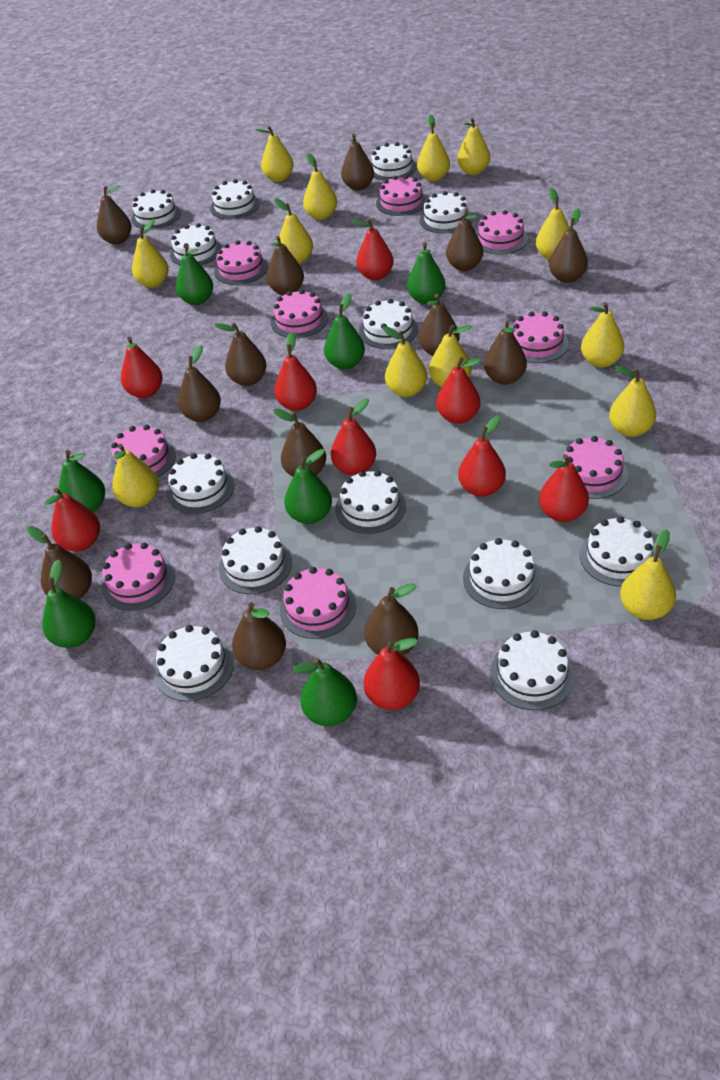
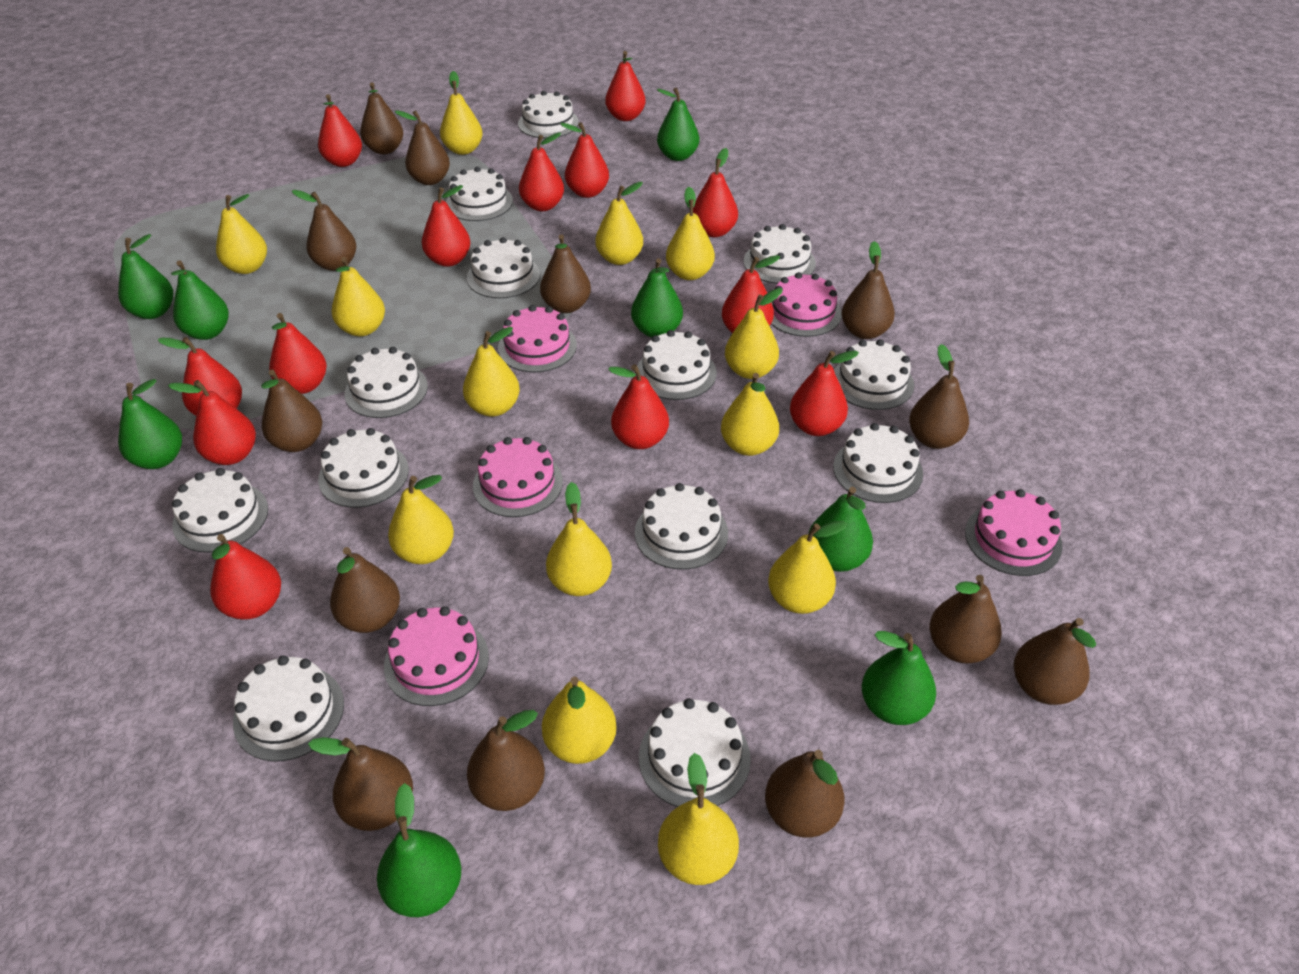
green pear: 7 -> 8
pink cake: 9 -> 5
red pear: 9 -> 13

